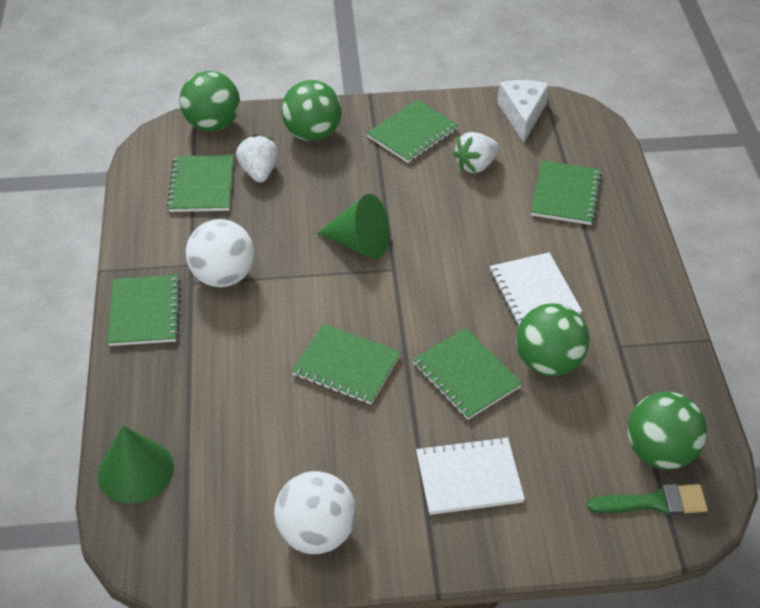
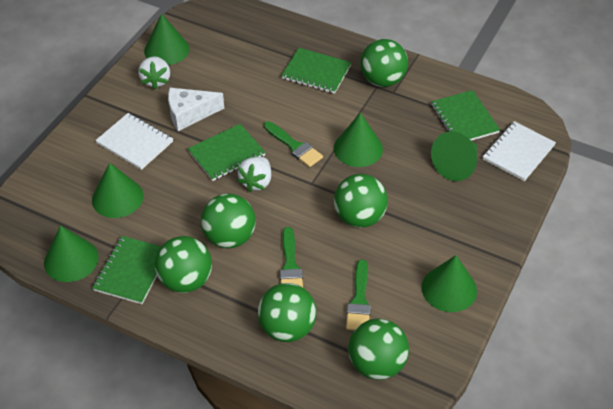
green ball: 4 -> 6
green brush: 1 -> 3
green cone: 2 -> 6
green notebook: 6 -> 4
white ball: 2 -> 0

